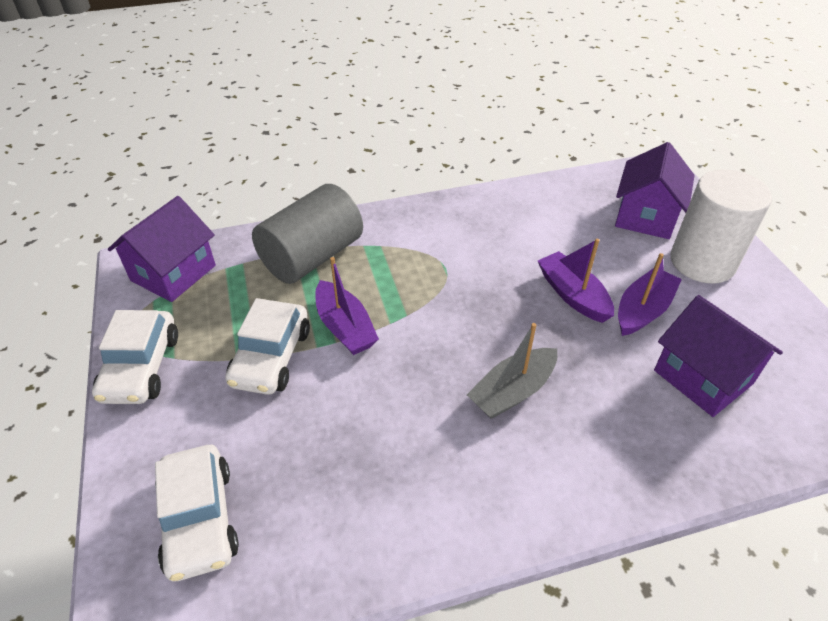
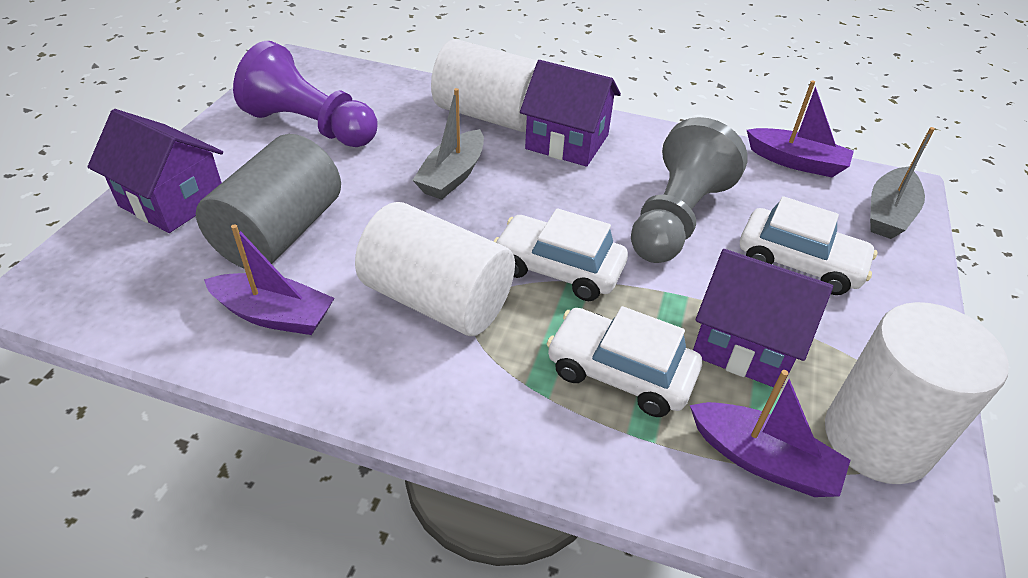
grey boat: 1 -> 2
grey pawn: 0 -> 1
purple pawn: 0 -> 1
white cylinder: 1 -> 3

